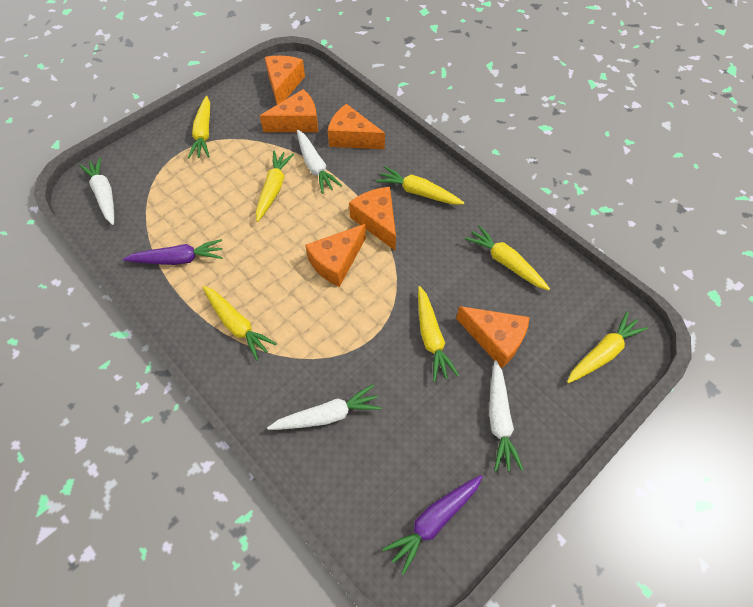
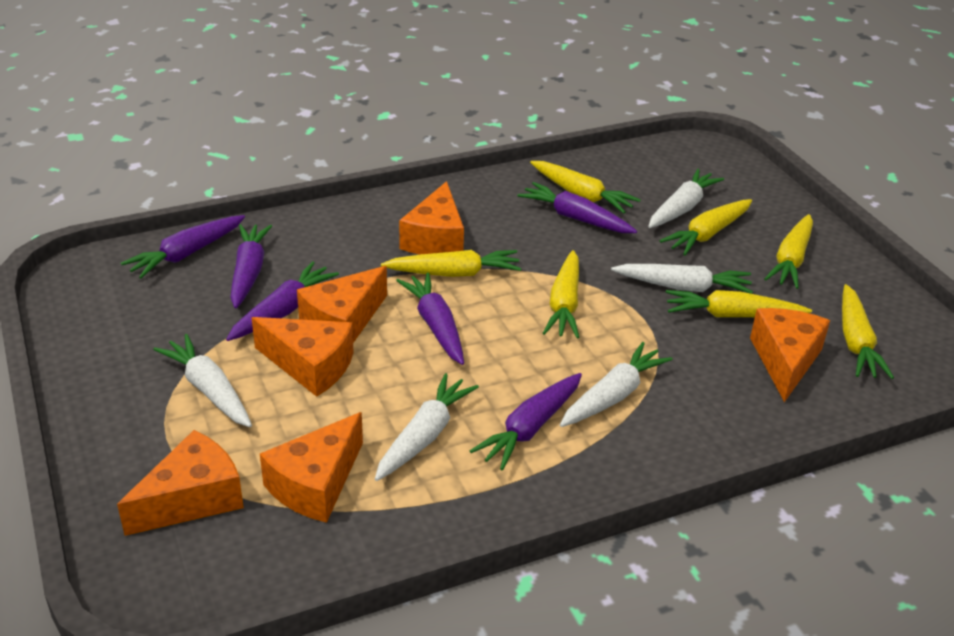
purple carrot: 2 -> 6
white carrot: 4 -> 5

